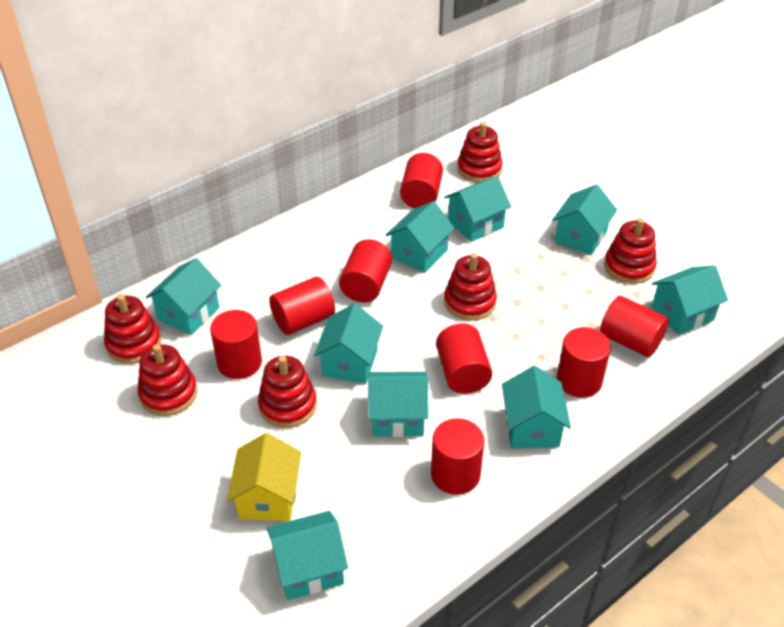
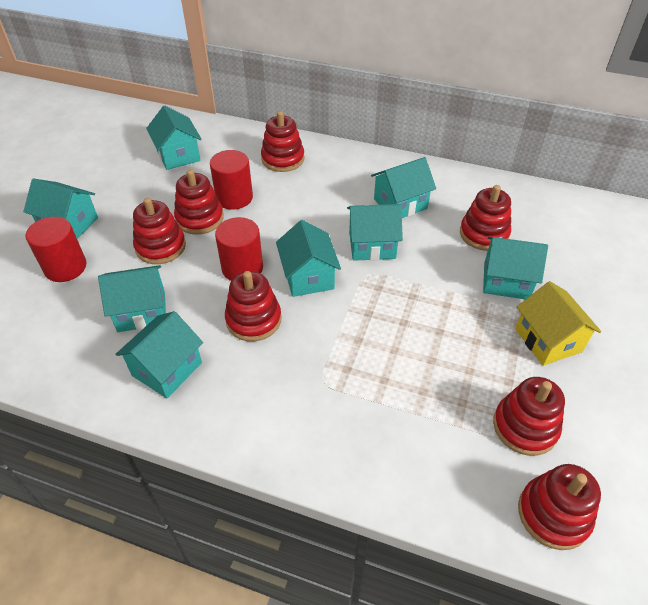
red cylinder: 8 -> 3
red stacking toy: 6 -> 7
turquoise house: 9 -> 8

